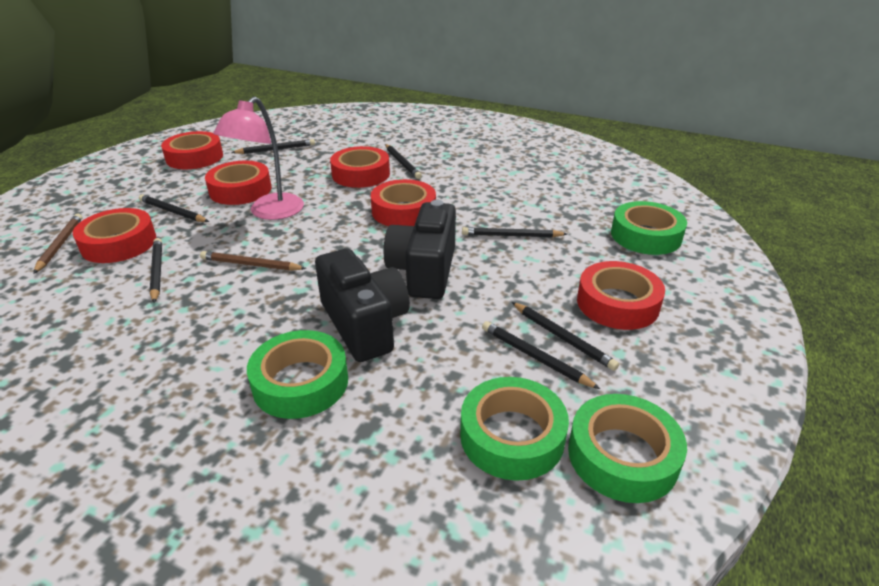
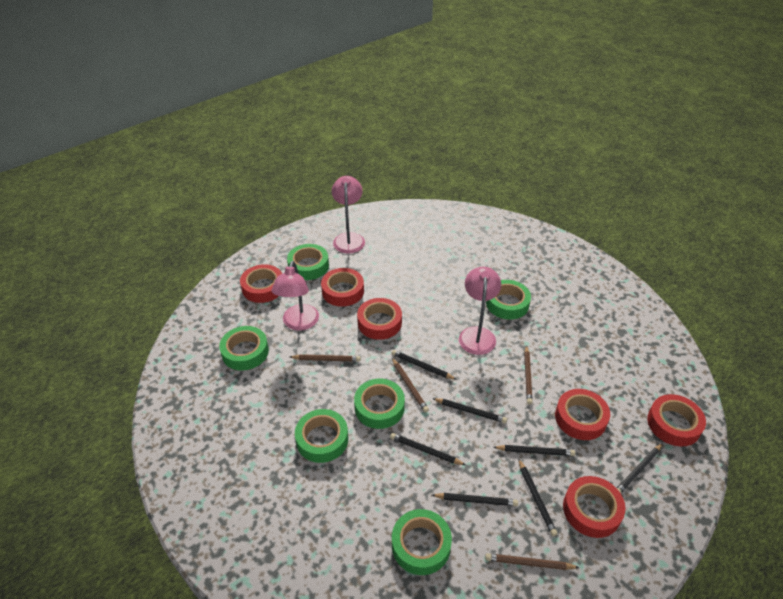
black camera: 2 -> 0
brown pencil: 2 -> 4
green tape: 4 -> 6
pink lamp: 1 -> 3

